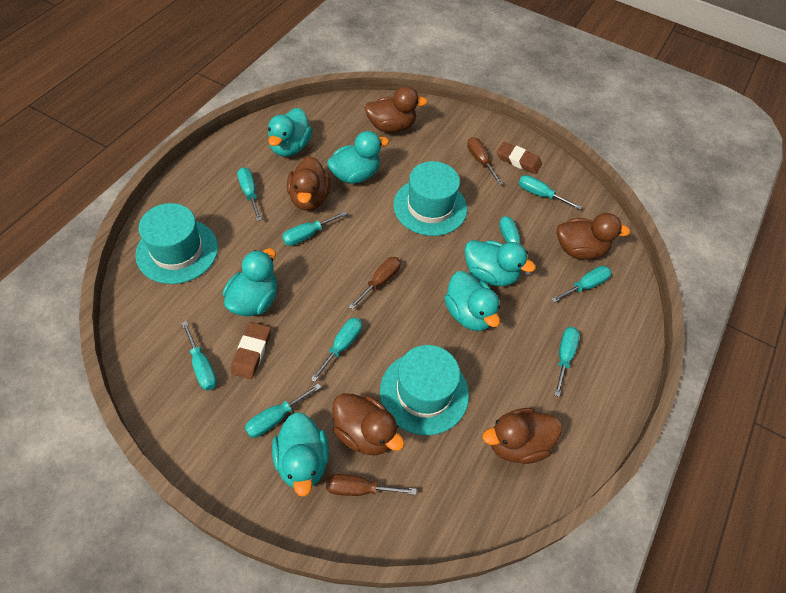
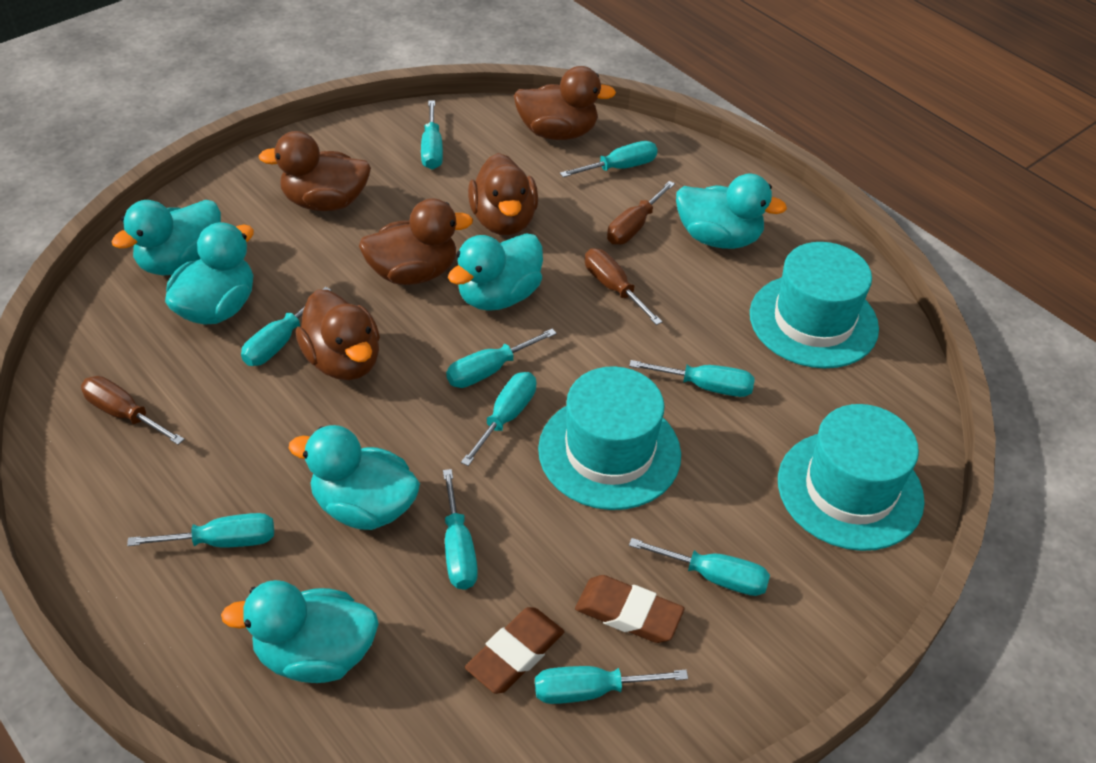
turquoise screwdriver: 9 -> 10

